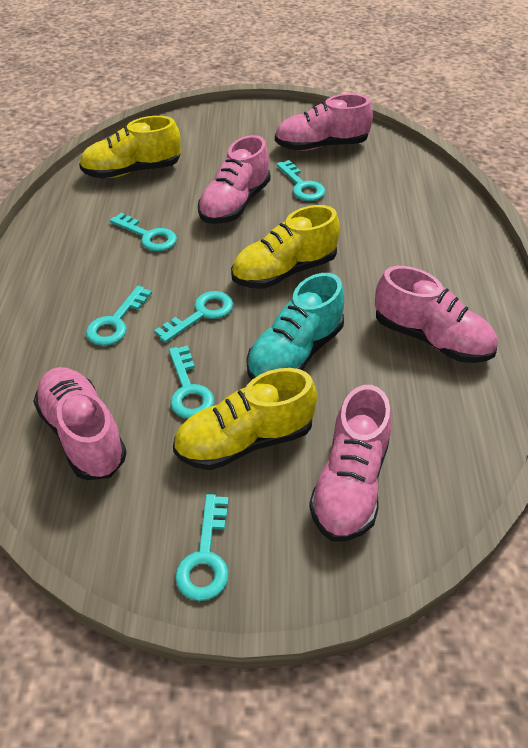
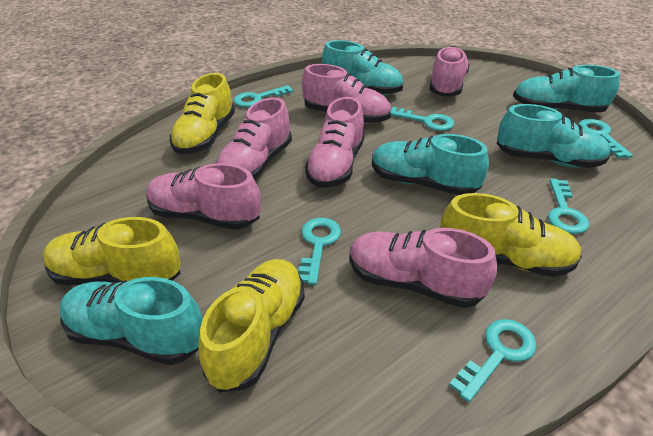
pink shoe: 5 -> 6
turquoise shoe: 1 -> 5
yellow shoe: 3 -> 4

